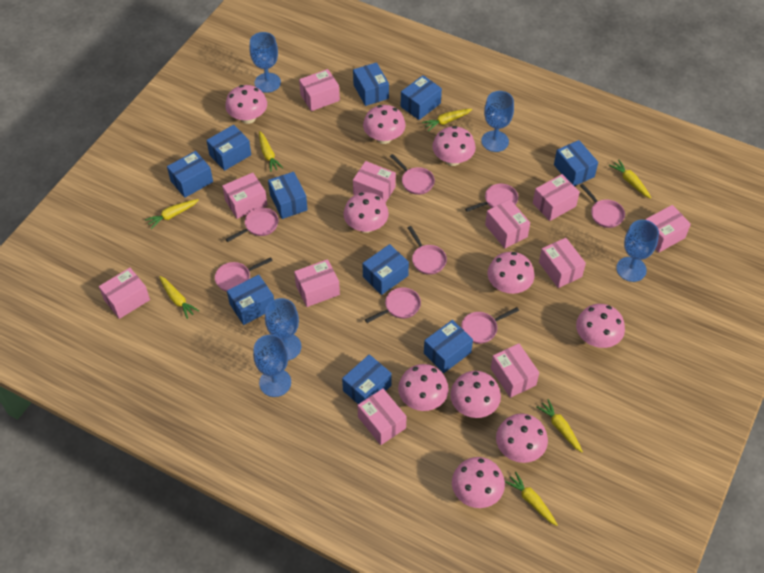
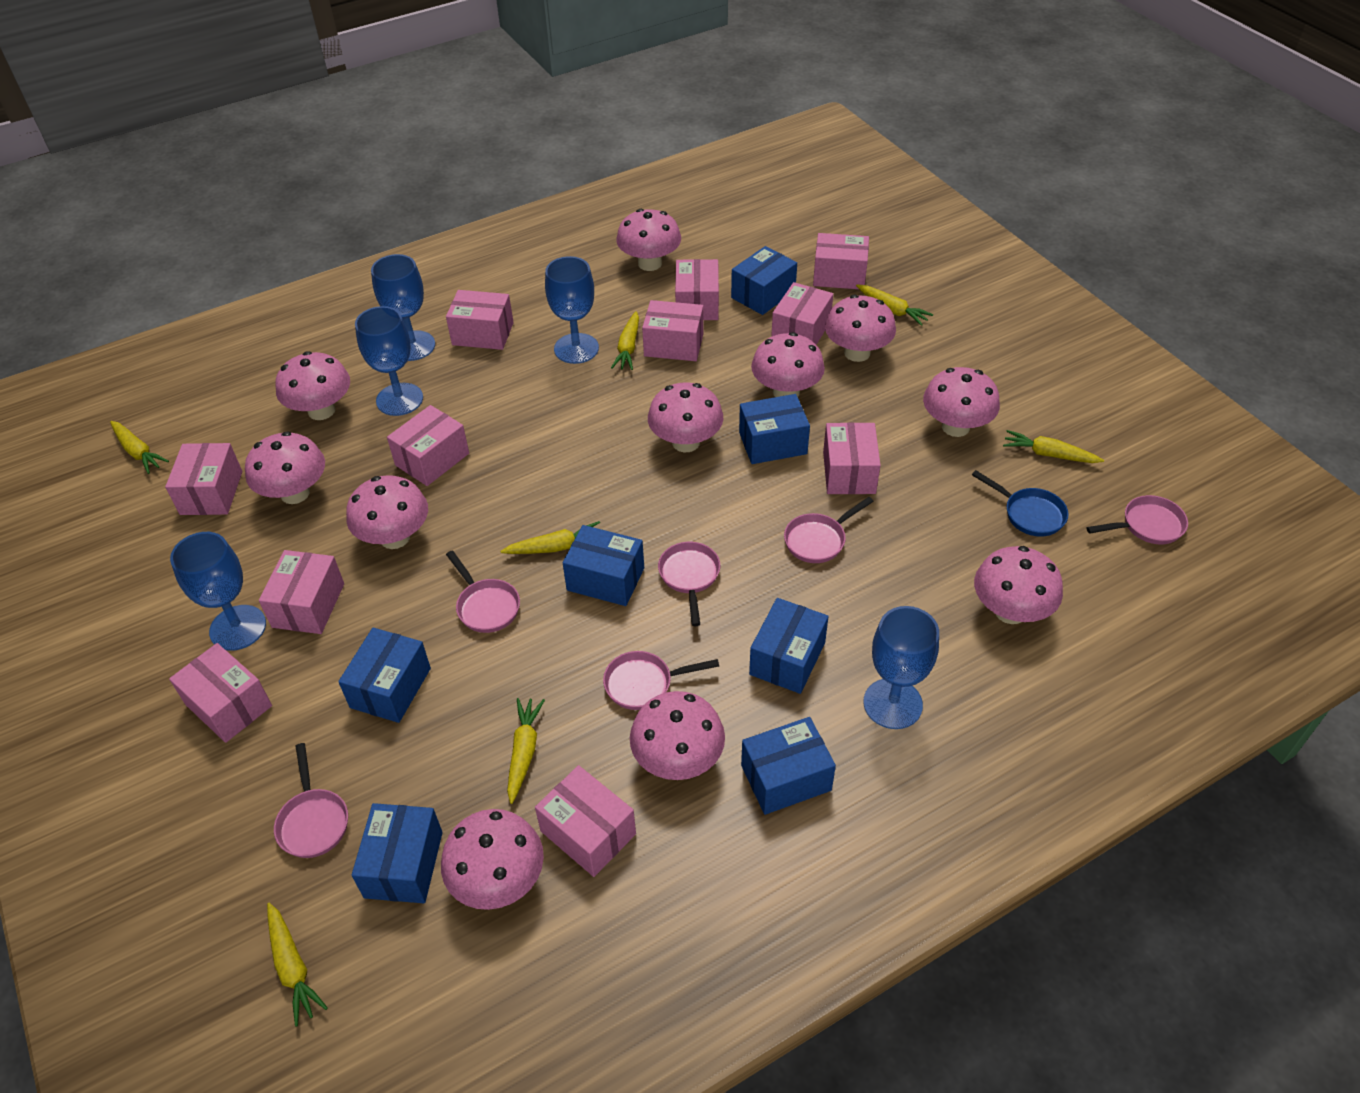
blue box: 10 -> 7
blue pan: 0 -> 1
pink mushroom: 10 -> 11
pink pan: 8 -> 6

